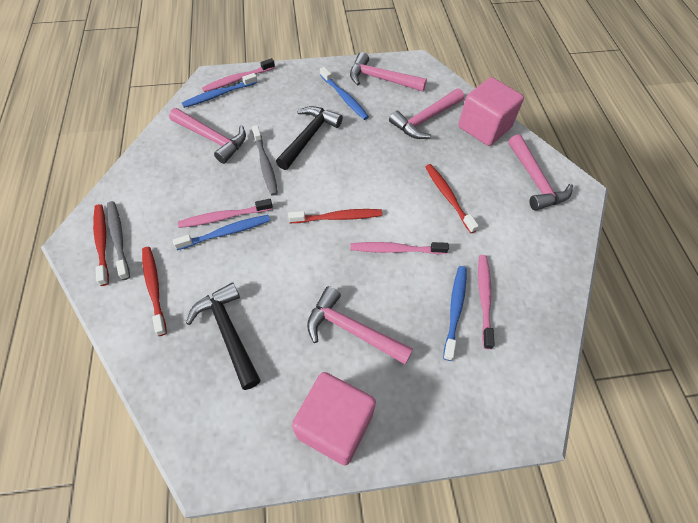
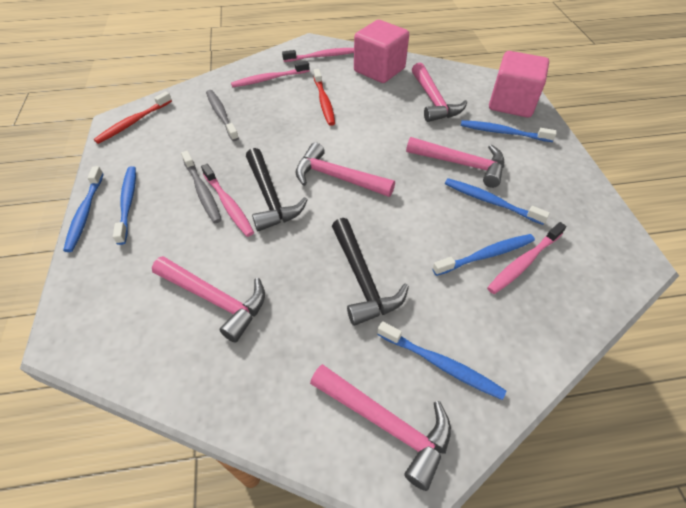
blue toothbrush: 4 -> 6
red toothbrush: 4 -> 2

